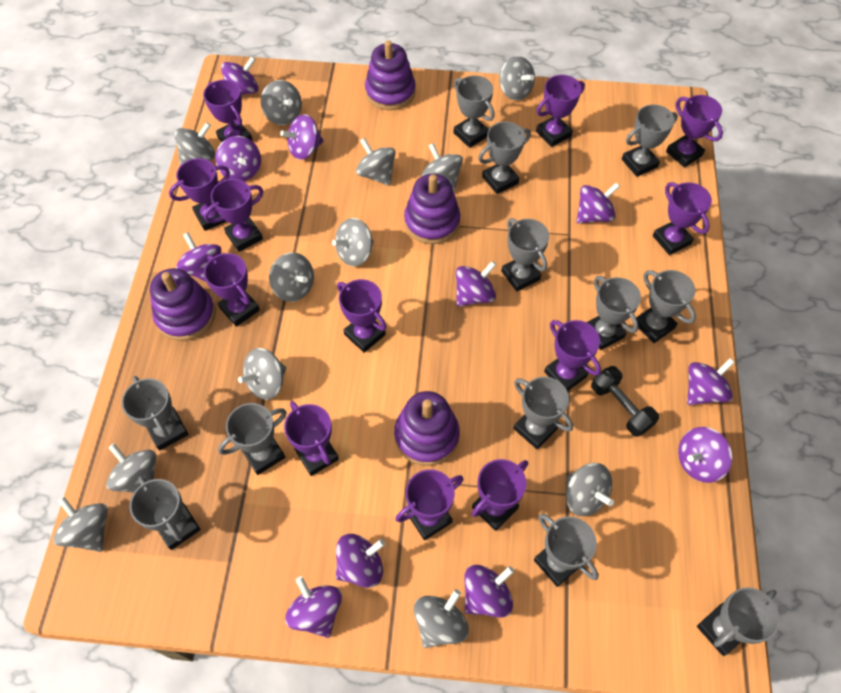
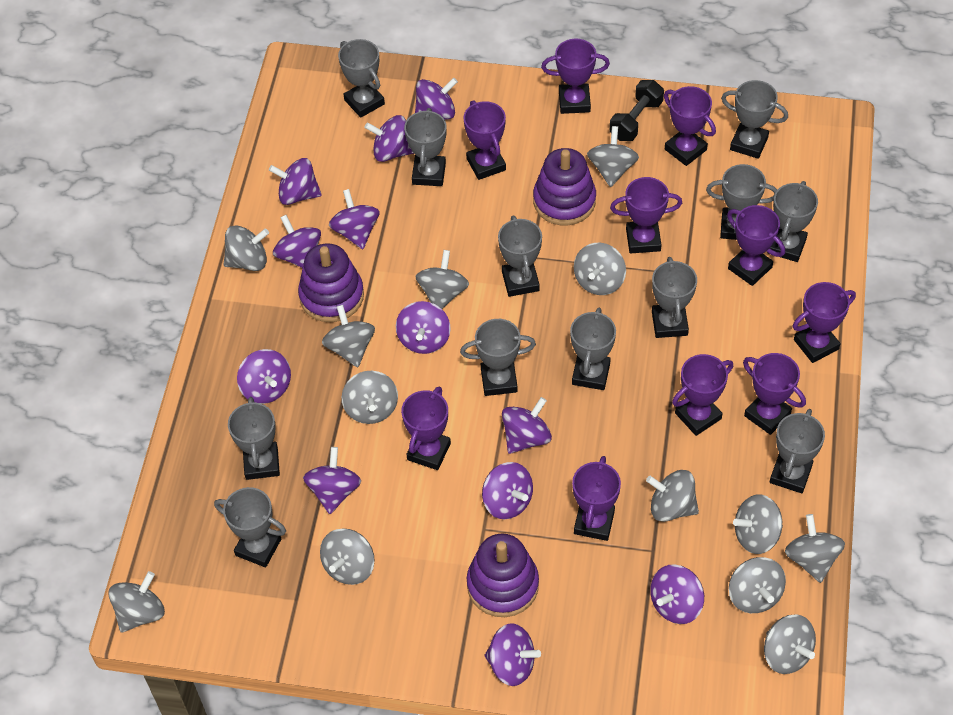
grey spinning top: 12 -> 13
purple spinning top: 11 -> 12
purple stacking toy: 4 -> 3
purple trophy: 12 -> 10

